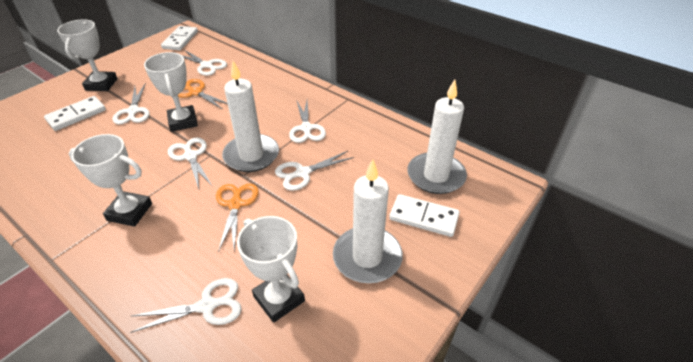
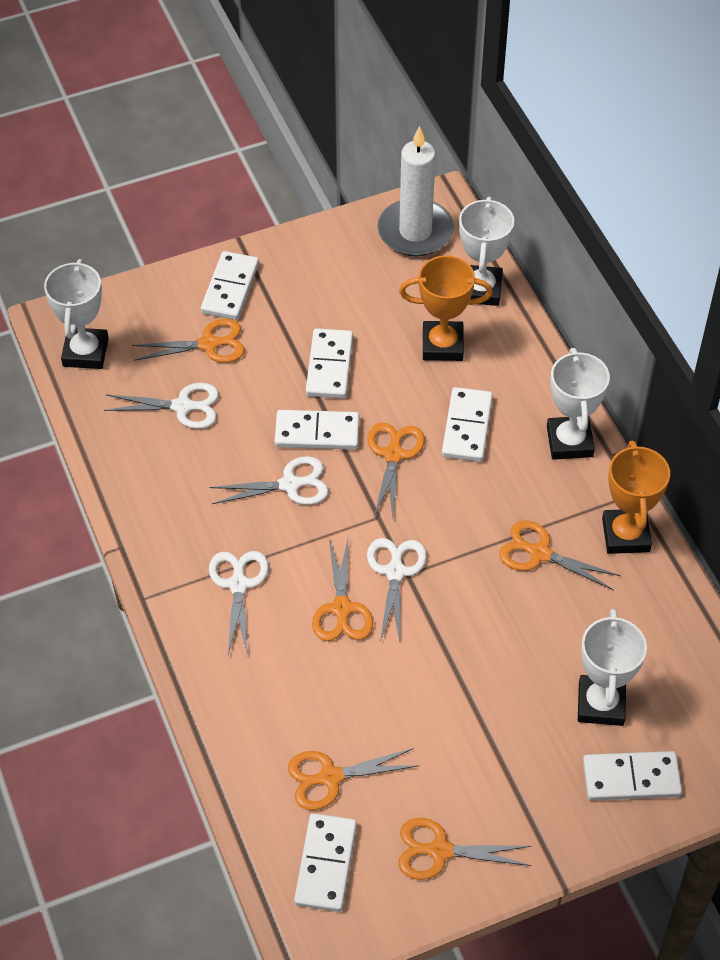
orange scissors: 2 -> 6
orange trophy: 0 -> 2
white candle: 3 -> 1
white domino: 3 -> 6
white scissors: 6 -> 4

